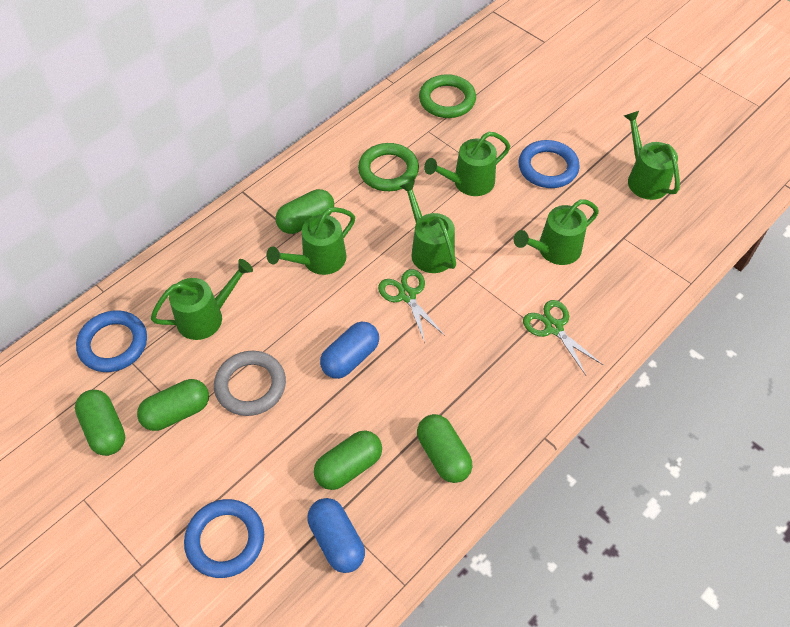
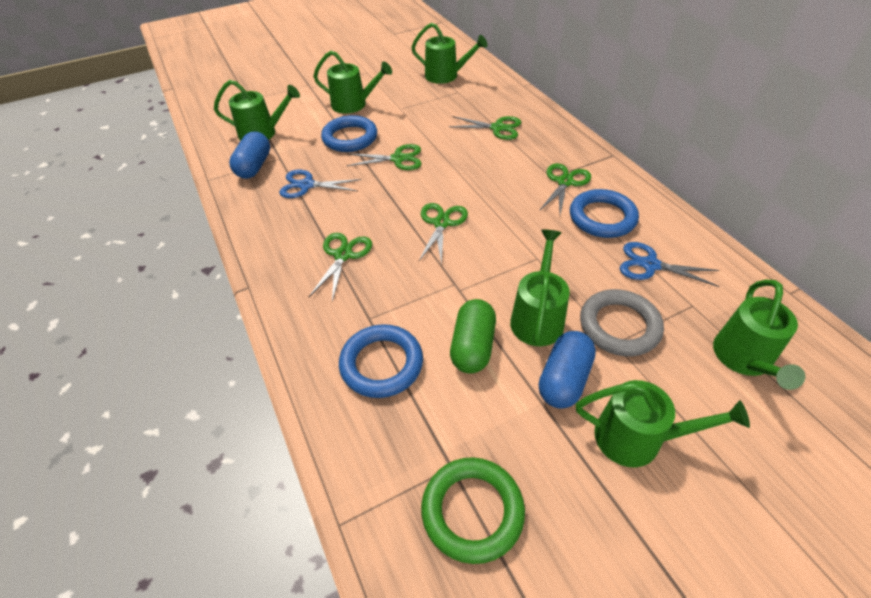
blue scissors: 0 -> 2
green capsule: 5 -> 1
green ring: 2 -> 1
green scissors: 2 -> 5

